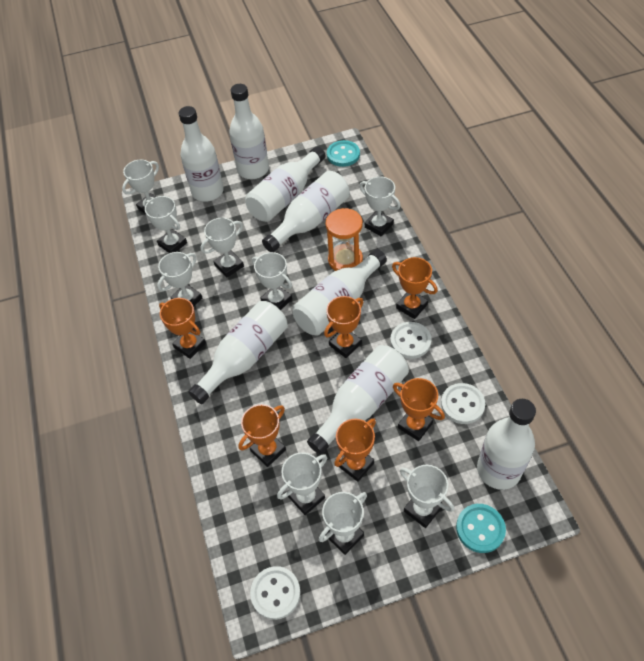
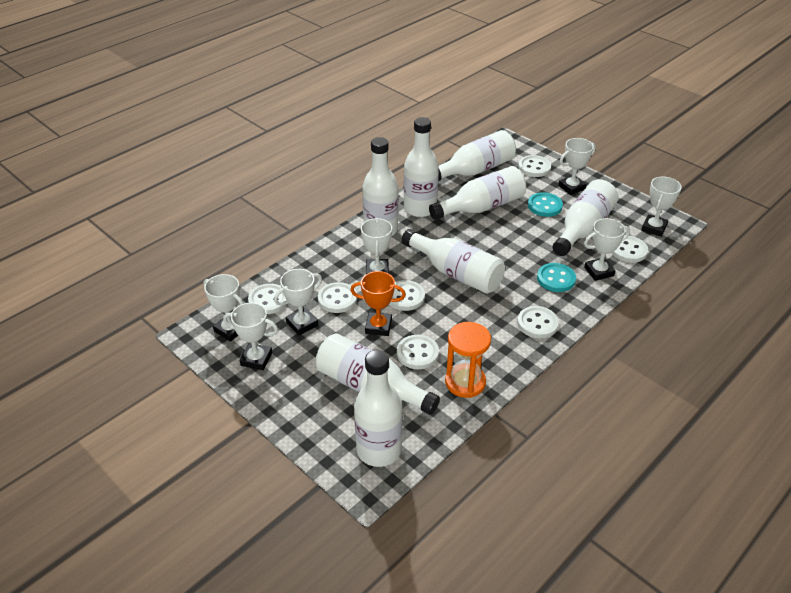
orange trophy: 6 -> 1
white button: 3 -> 7
white trophy: 9 -> 7

